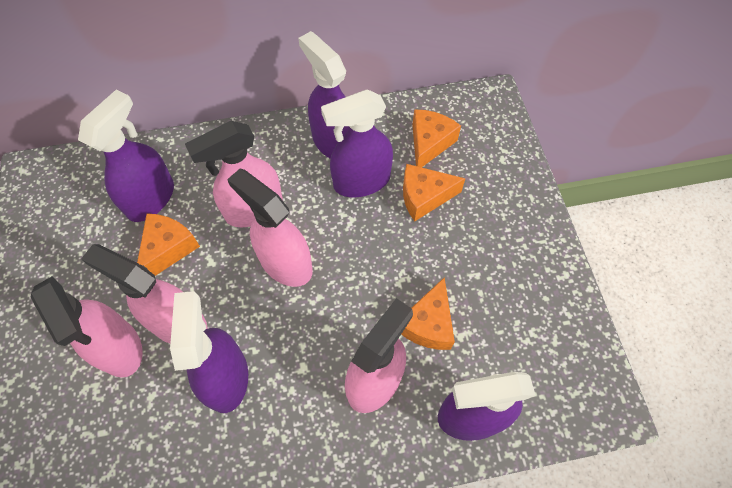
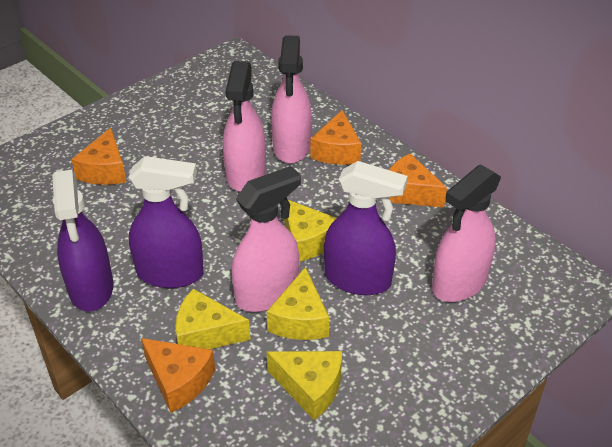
pink spray bottle: 5 -> 4
purple spray bottle: 5 -> 3
yellow cheese: 0 -> 4

